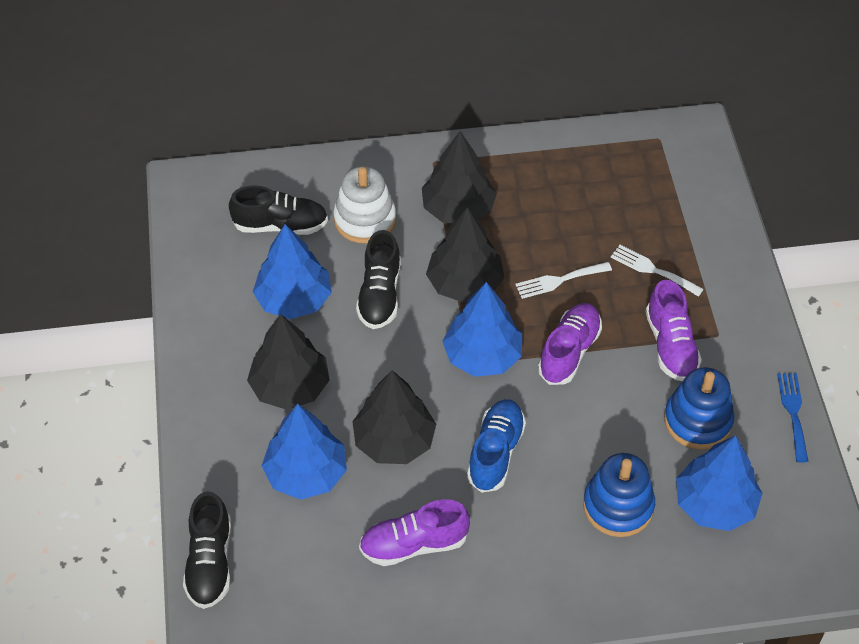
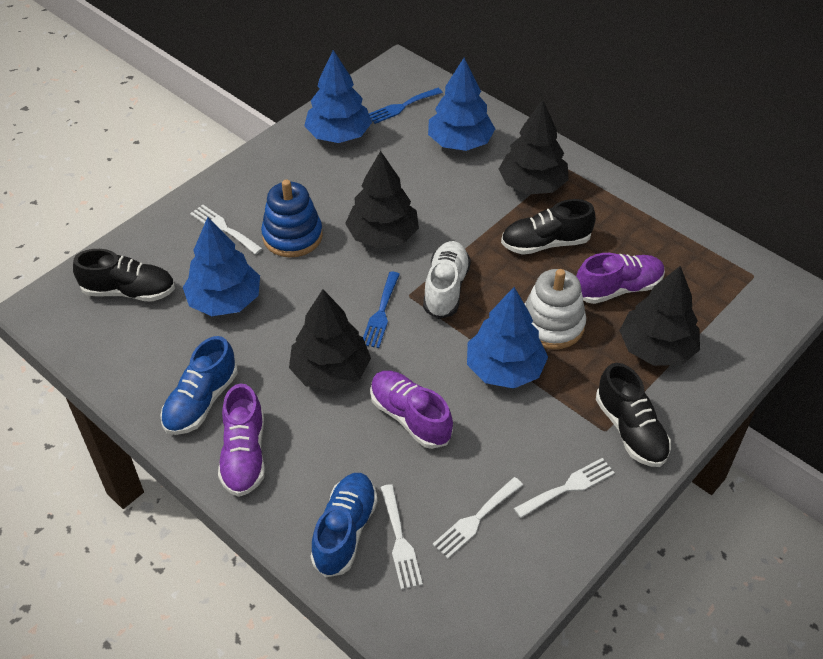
blue fork: 1 -> 2
blue shoe: 1 -> 2
blue stacking toy: 2 -> 1
white fork: 2 -> 4
white shoe: 0 -> 1

